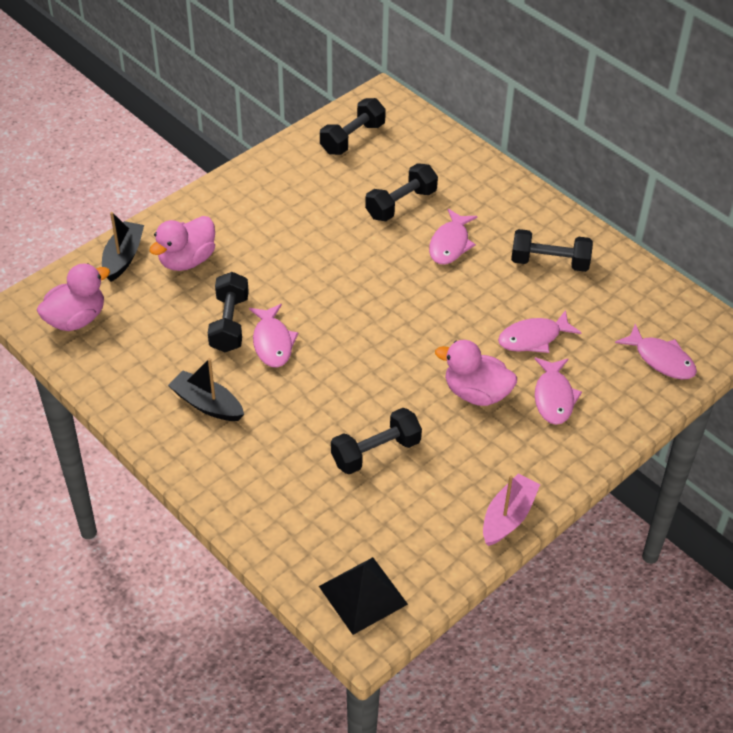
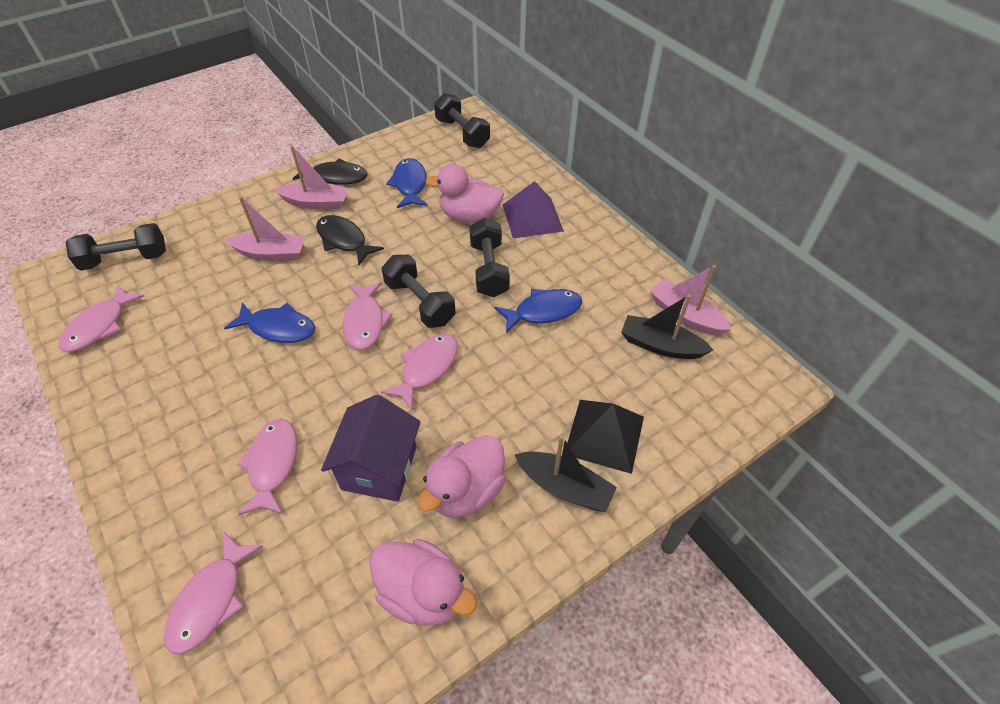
black dumbbell: 5 -> 4
black fish: 0 -> 2
blue fish: 0 -> 3
pink boat: 1 -> 3
purple house: 0 -> 1
purple pyramid: 0 -> 1

